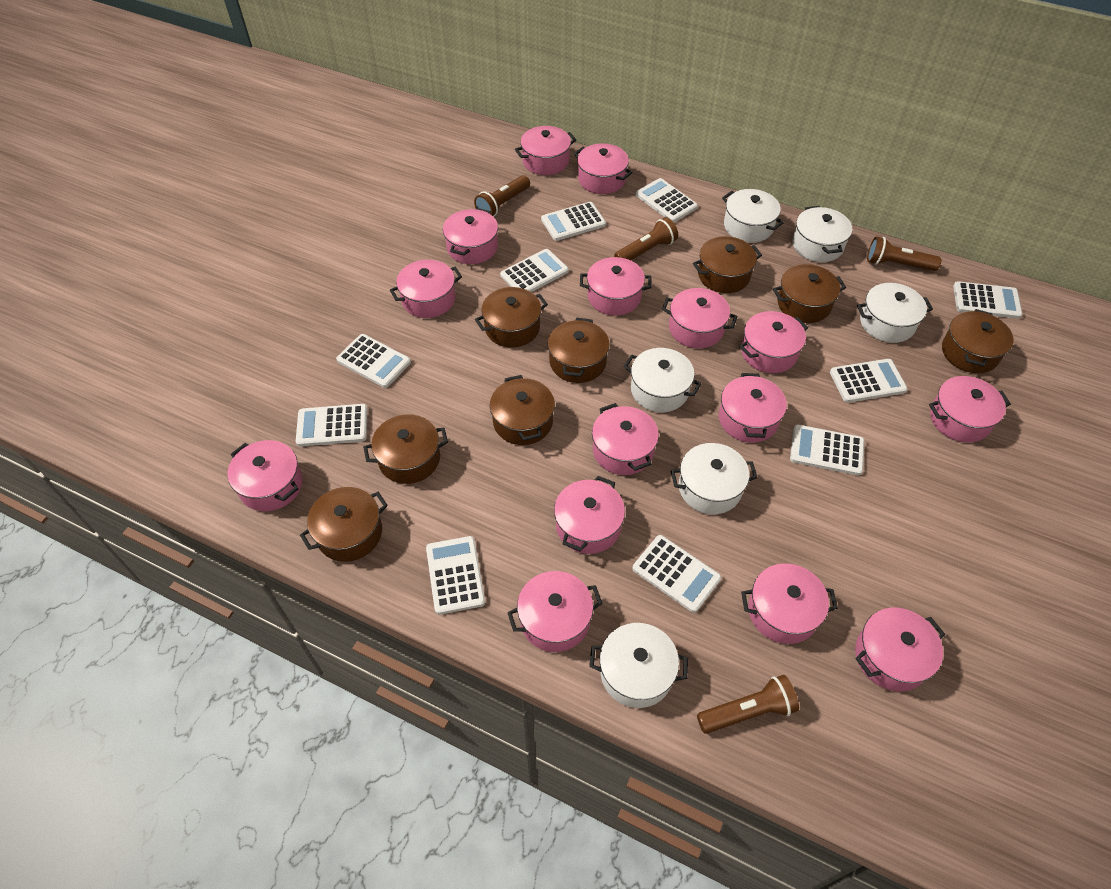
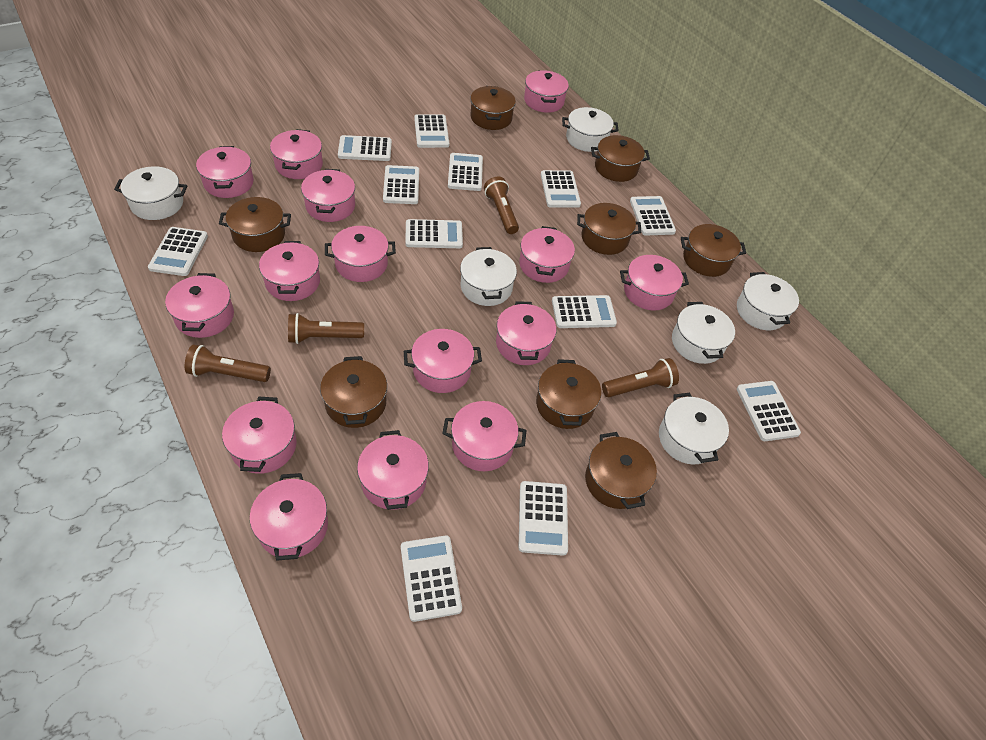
white calculator: 10 -> 12

